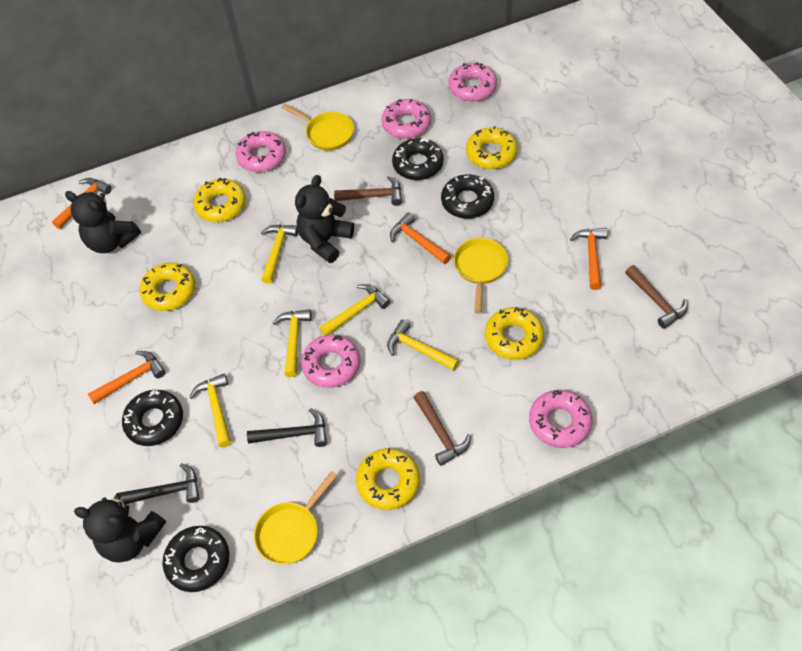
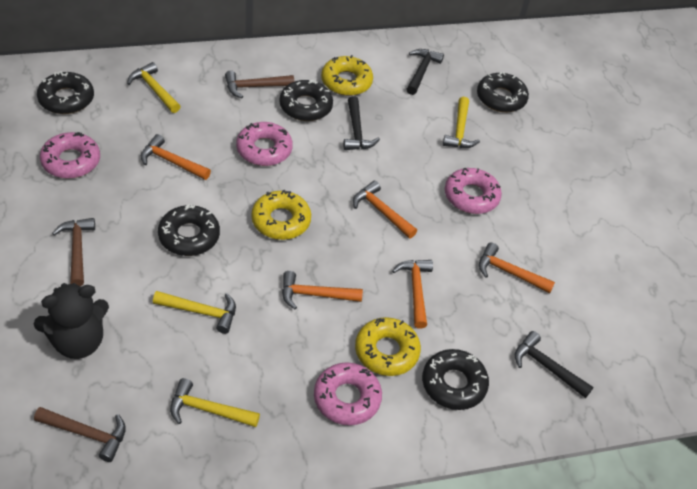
black donut: 4 -> 5
black hammer: 2 -> 3
black teddy bear: 3 -> 1
orange hammer: 4 -> 5
pink donut: 5 -> 4
yellow donut: 5 -> 3
yellow hammer: 5 -> 4
yellow pan: 3 -> 0

